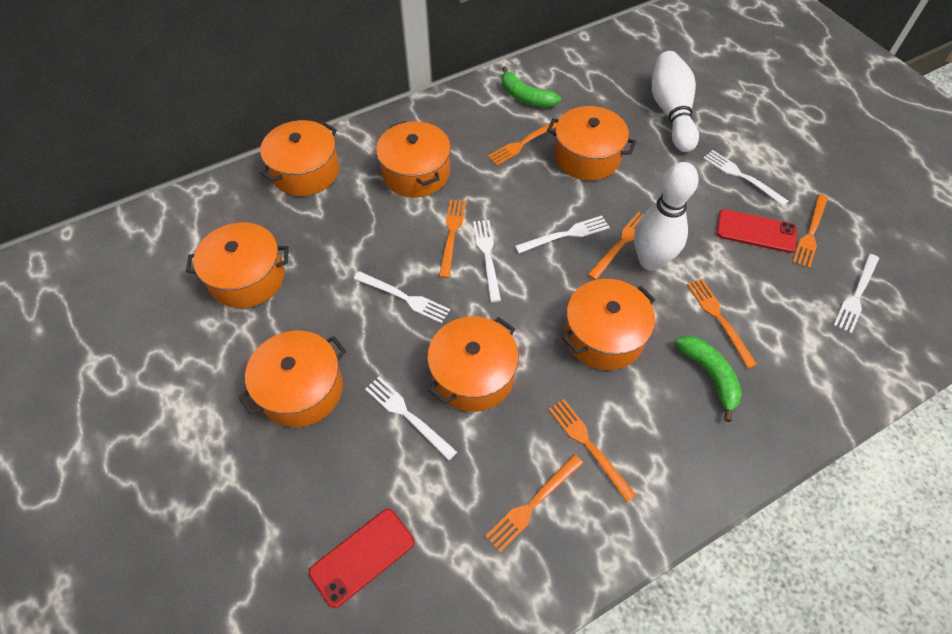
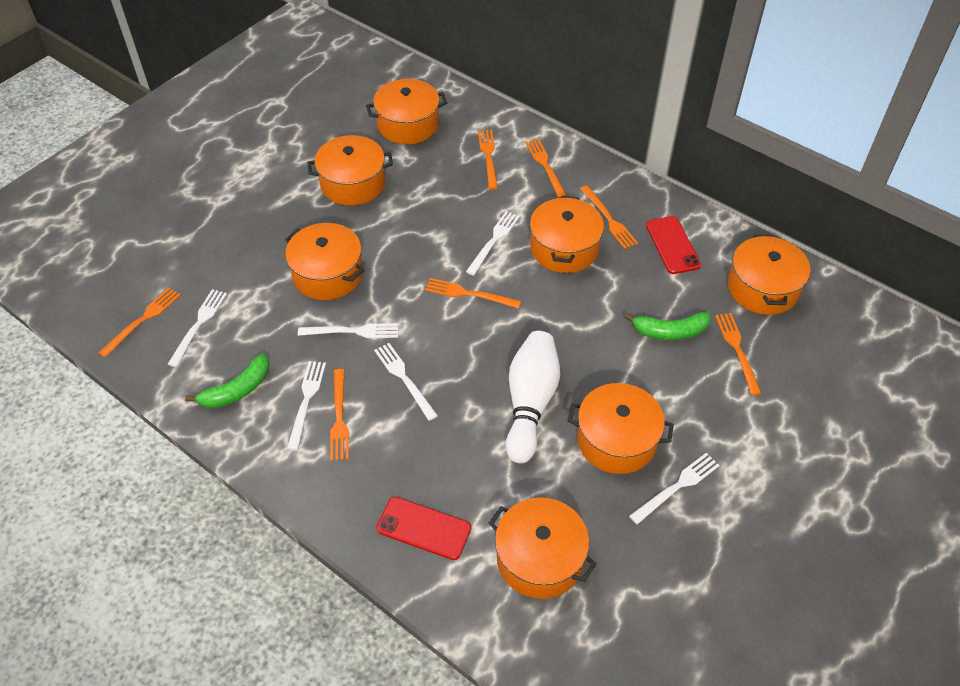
white bowling pin: 2 -> 1

